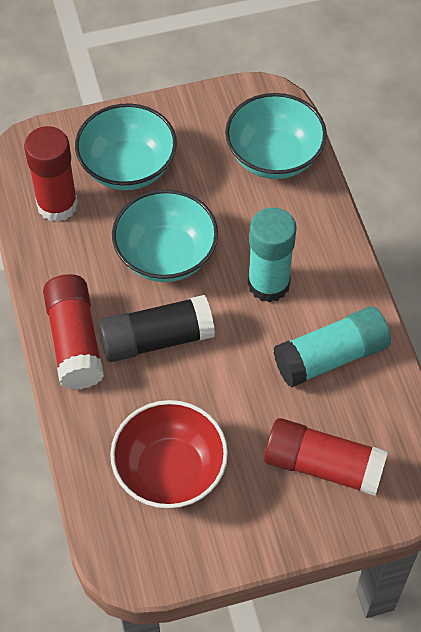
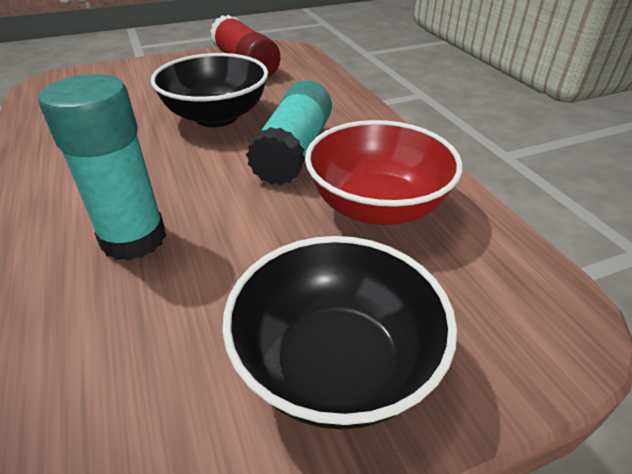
black bowl: 0 -> 2
black glue stick: 1 -> 0
red glue stick: 3 -> 1
turquoise bowl: 3 -> 0

